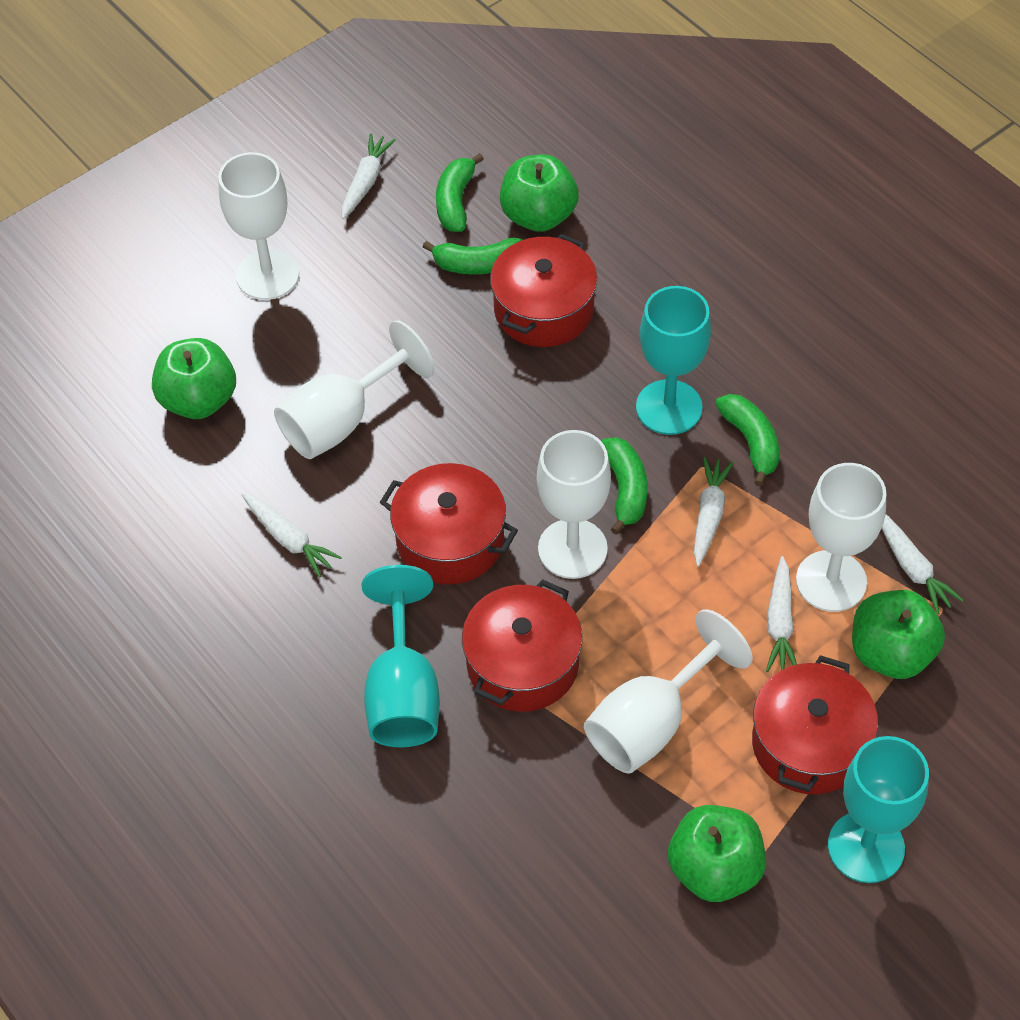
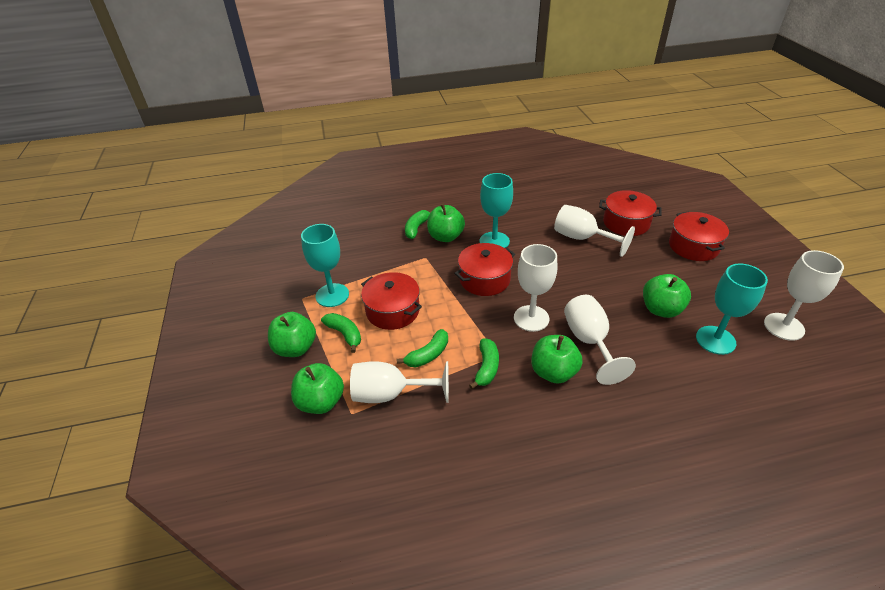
green apple: 4 -> 5
white carrot: 5 -> 0

